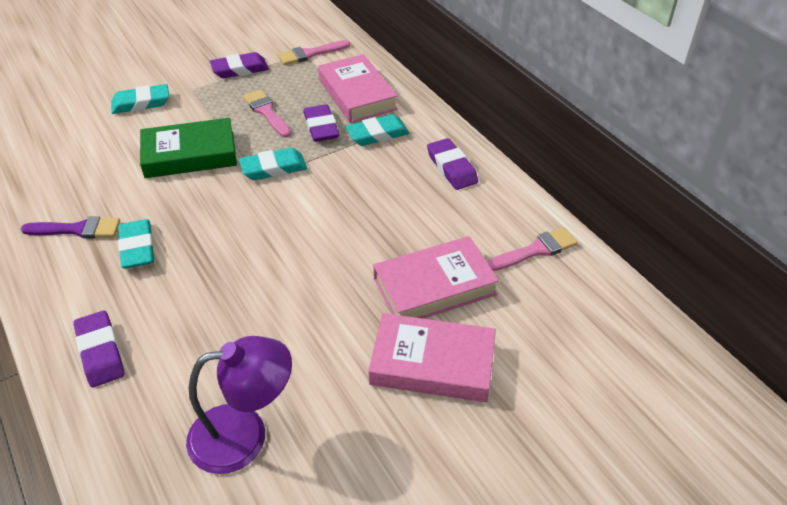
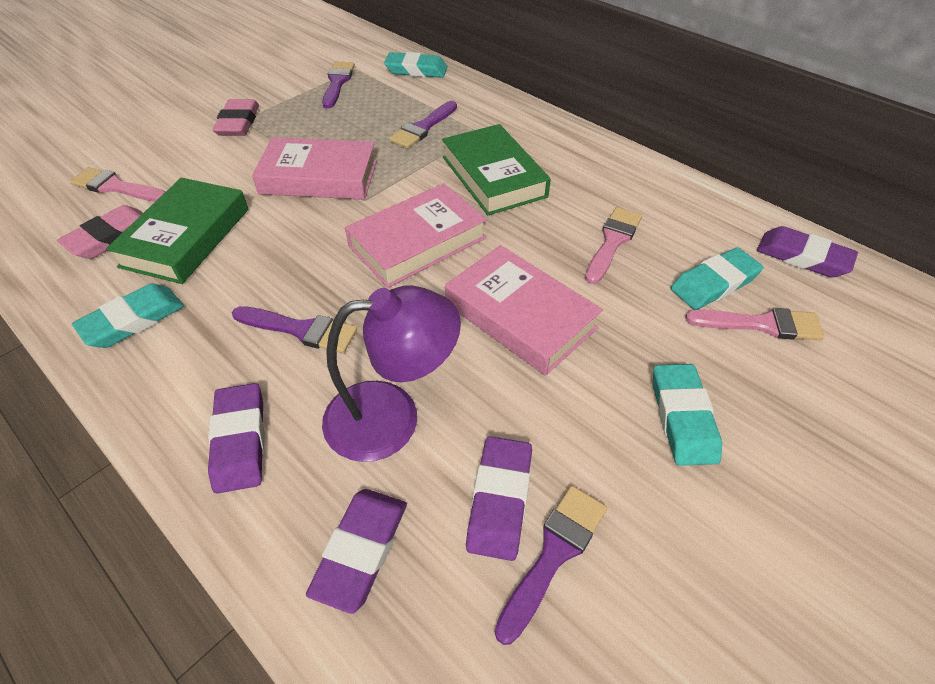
green book: 1 -> 2
pink eraser: 0 -> 2
purple brush: 1 -> 4

